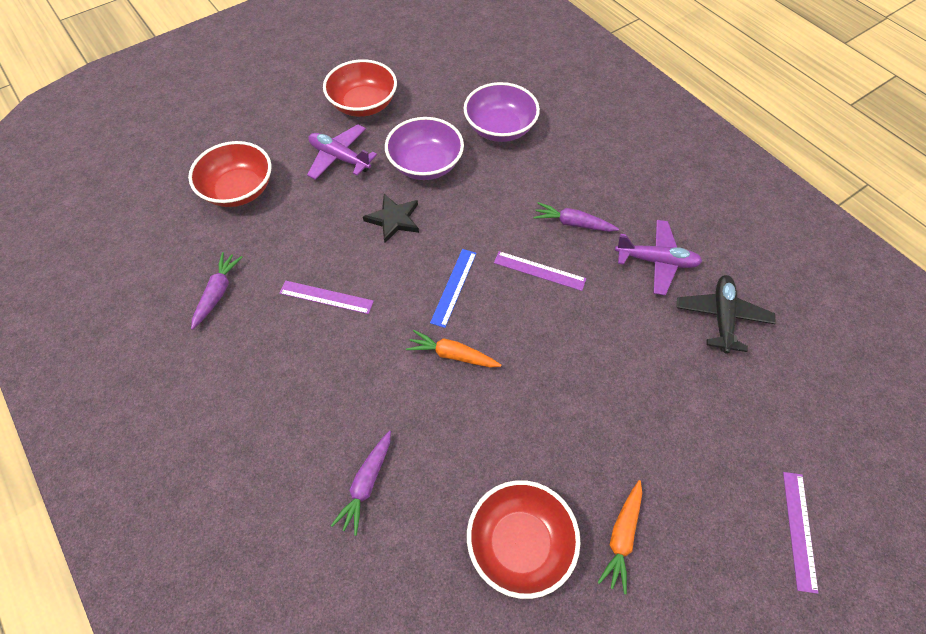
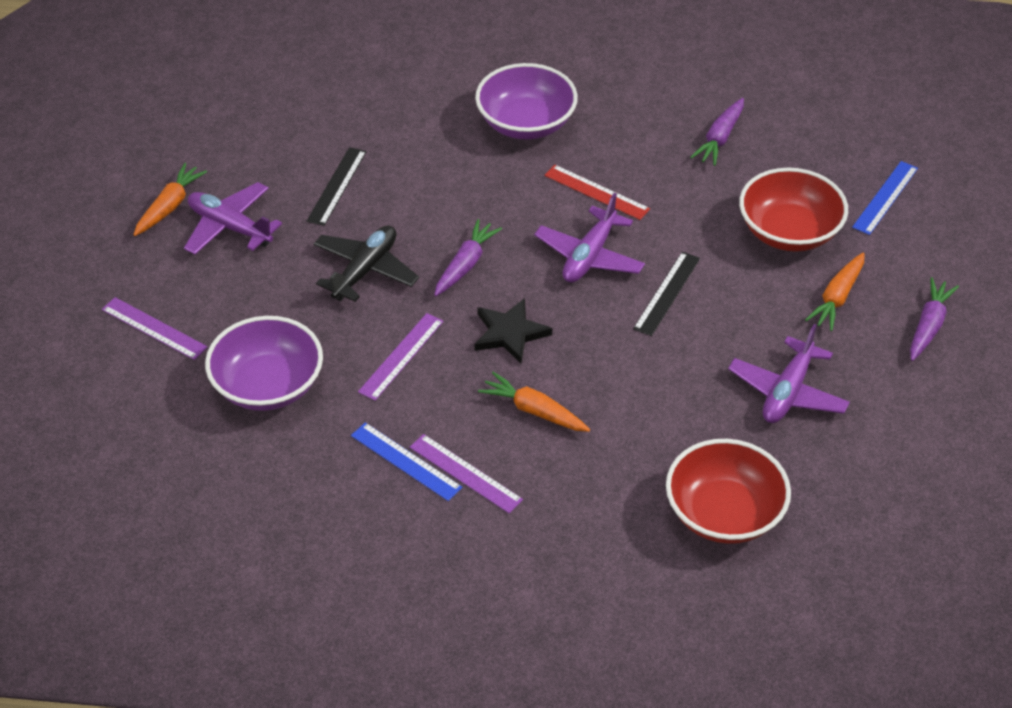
black ruler: 0 -> 2
blue ruler: 1 -> 2
orange carrot: 2 -> 3
purple plane: 2 -> 3
red bowl: 3 -> 2
red ruler: 0 -> 1

